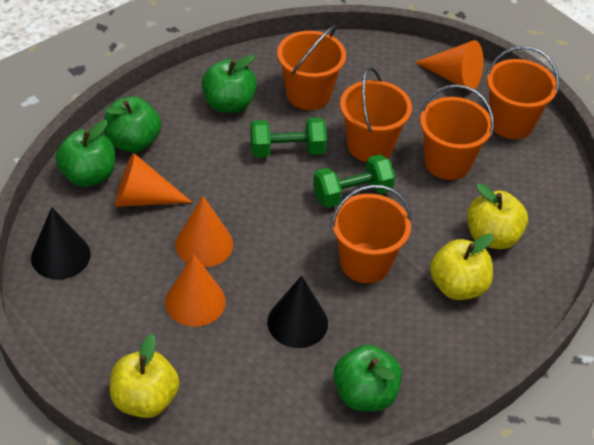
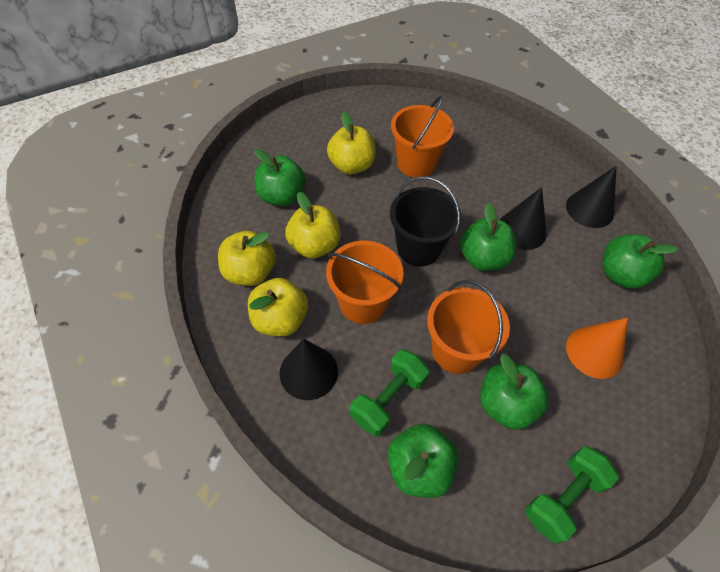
black bucket: 0 -> 1
black cone: 2 -> 3
green apple: 4 -> 5
orange bucket: 5 -> 3
orange cone: 4 -> 1
yellow apple: 3 -> 4

